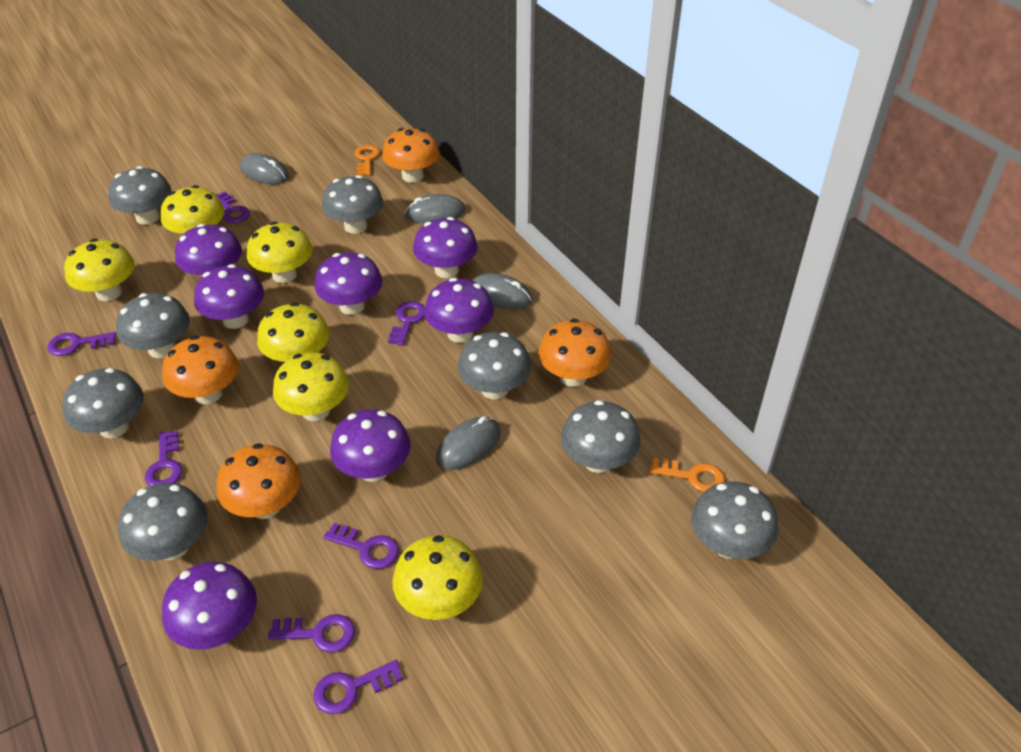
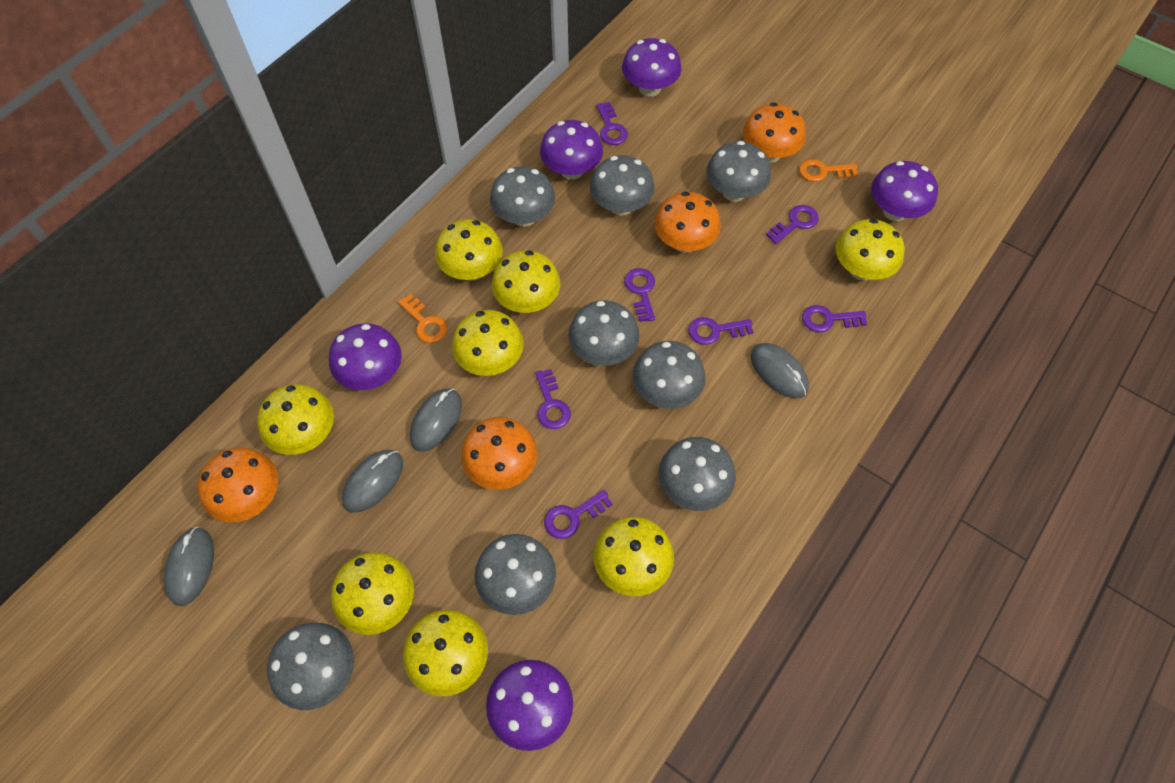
purple mushroom: 7 -> 5
yellow mushroom: 6 -> 8

